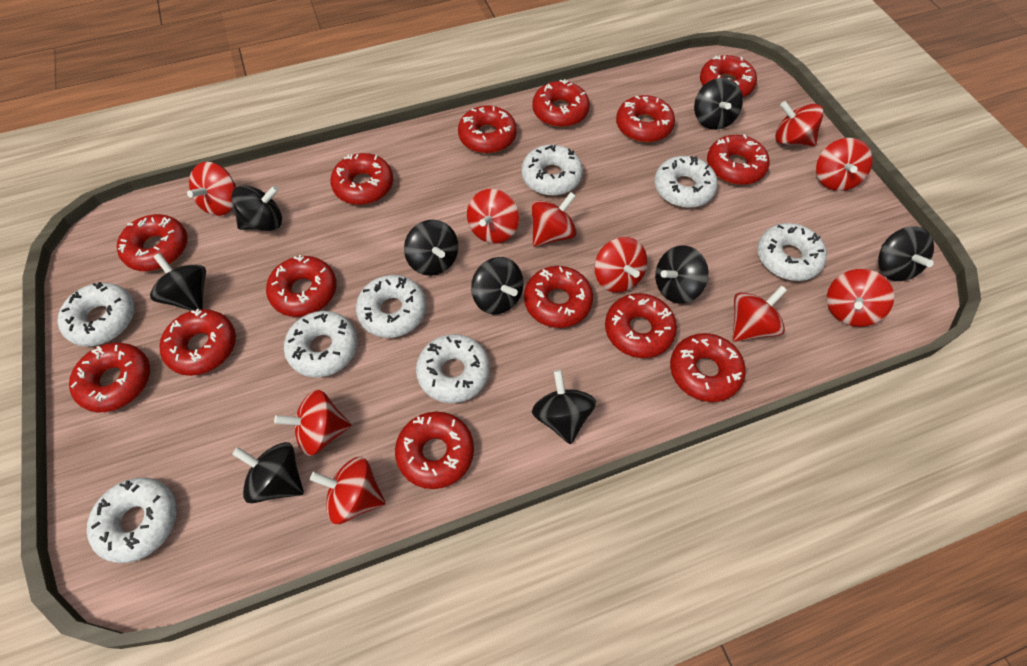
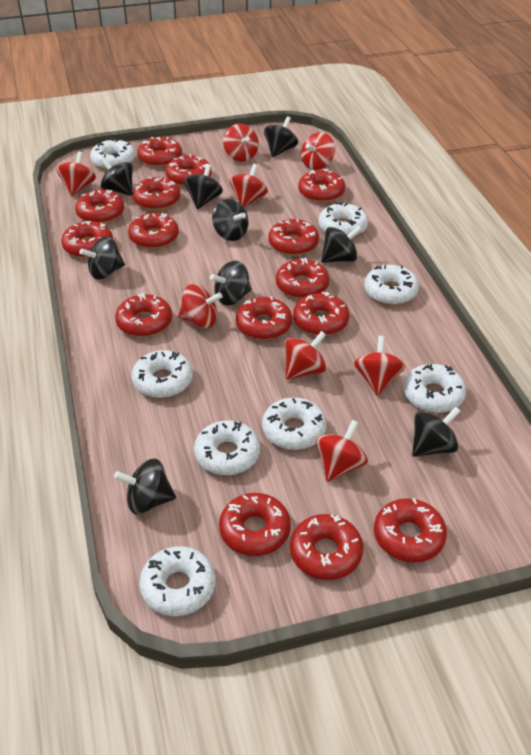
red donut: 14 -> 15
red spinning top: 10 -> 8

